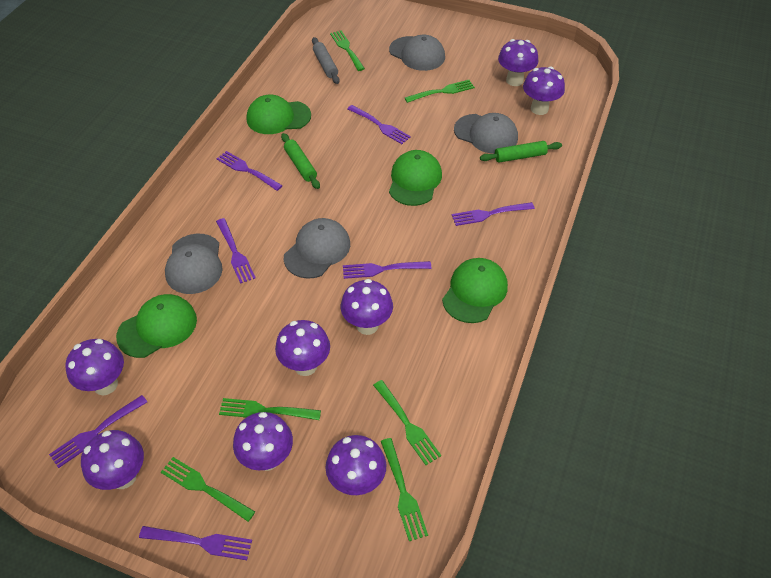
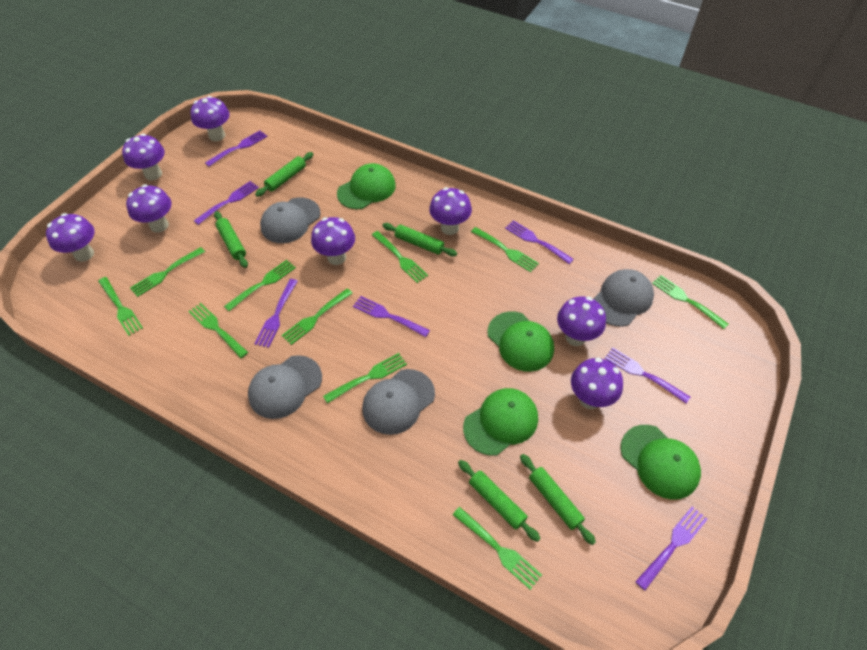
green fork: 6 -> 10
green rolling pin: 2 -> 5
grey rolling pin: 1 -> 0

